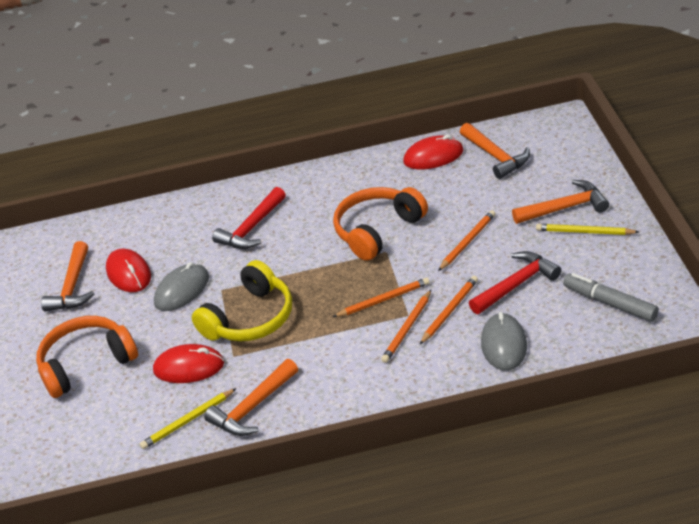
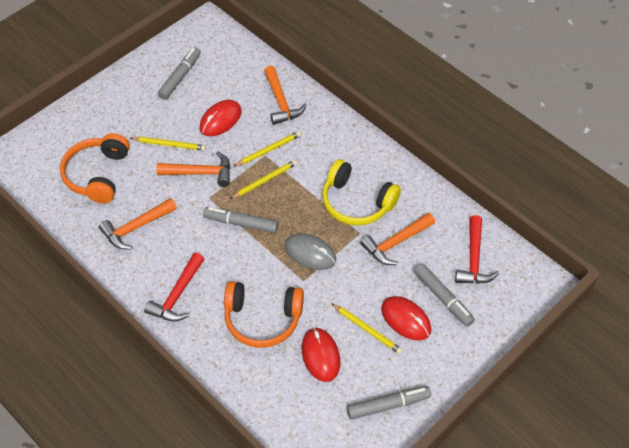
grey marker: 1 -> 4
grey mouse: 2 -> 1
orange pencil: 4 -> 0
yellow pencil: 2 -> 4

